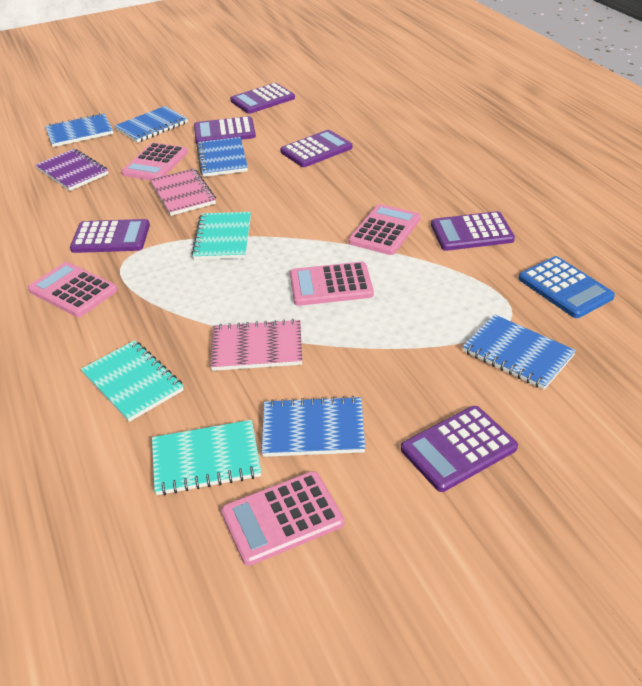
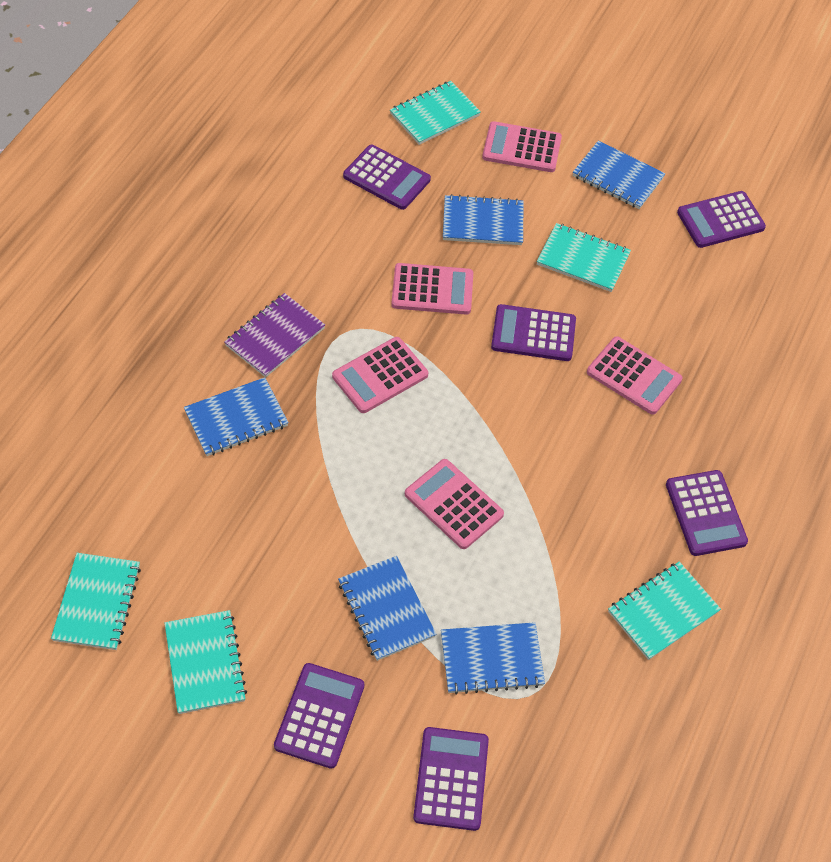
blue calculator: 1 -> 0
pink notebook: 2 -> 0
turquoise notebook: 3 -> 5

